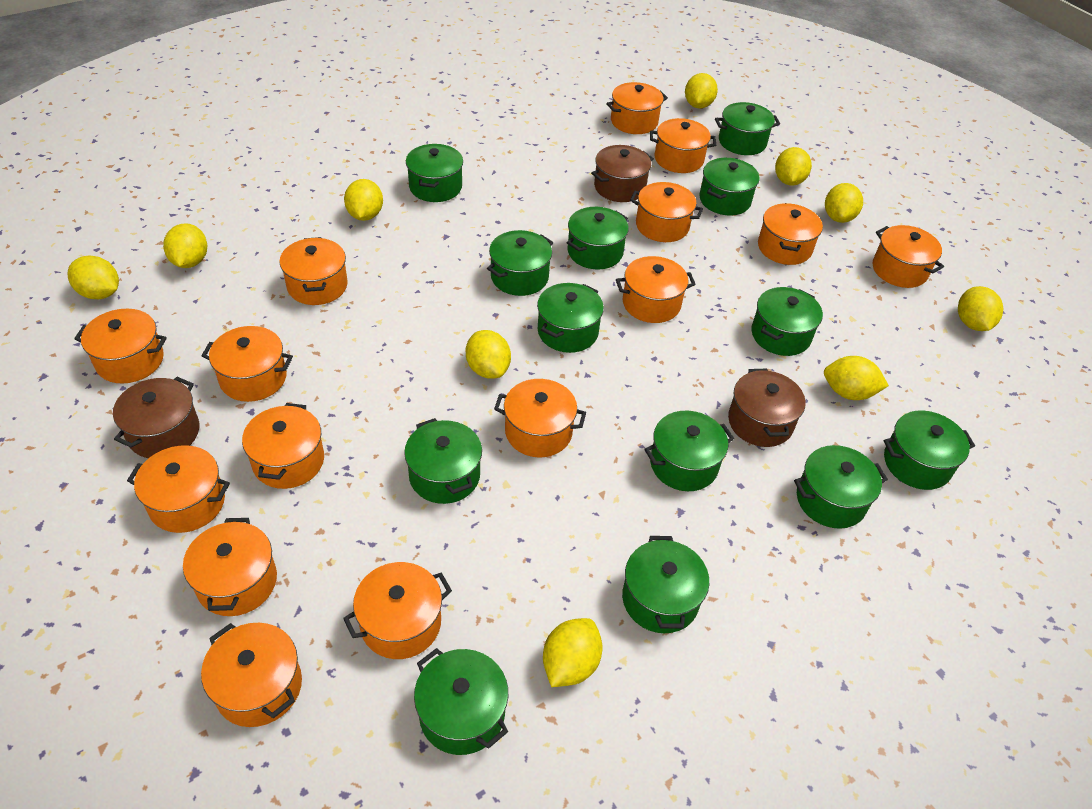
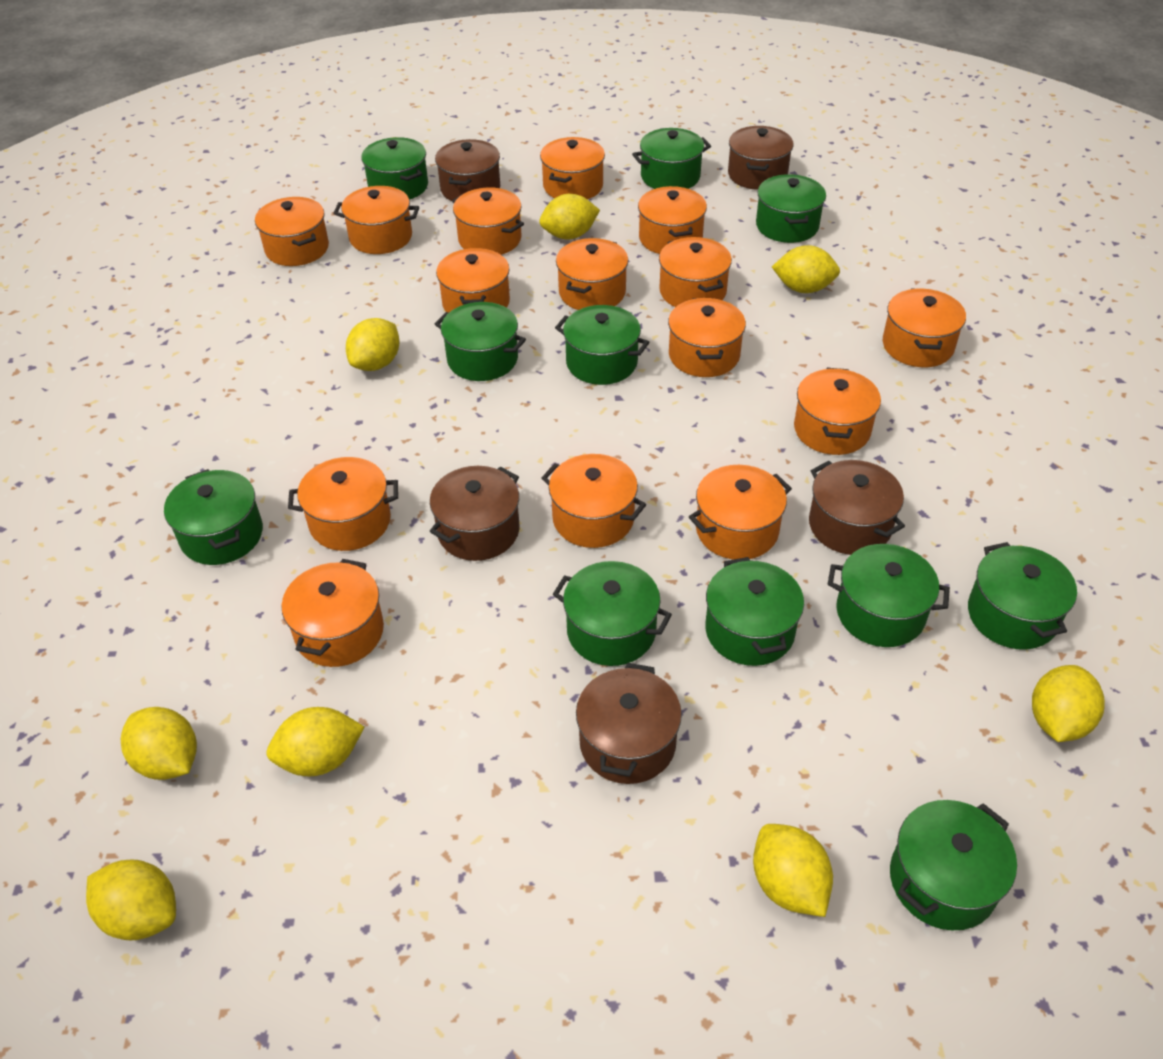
brown pot: 3 -> 5
green pot: 13 -> 11
yellow lemon: 10 -> 8

